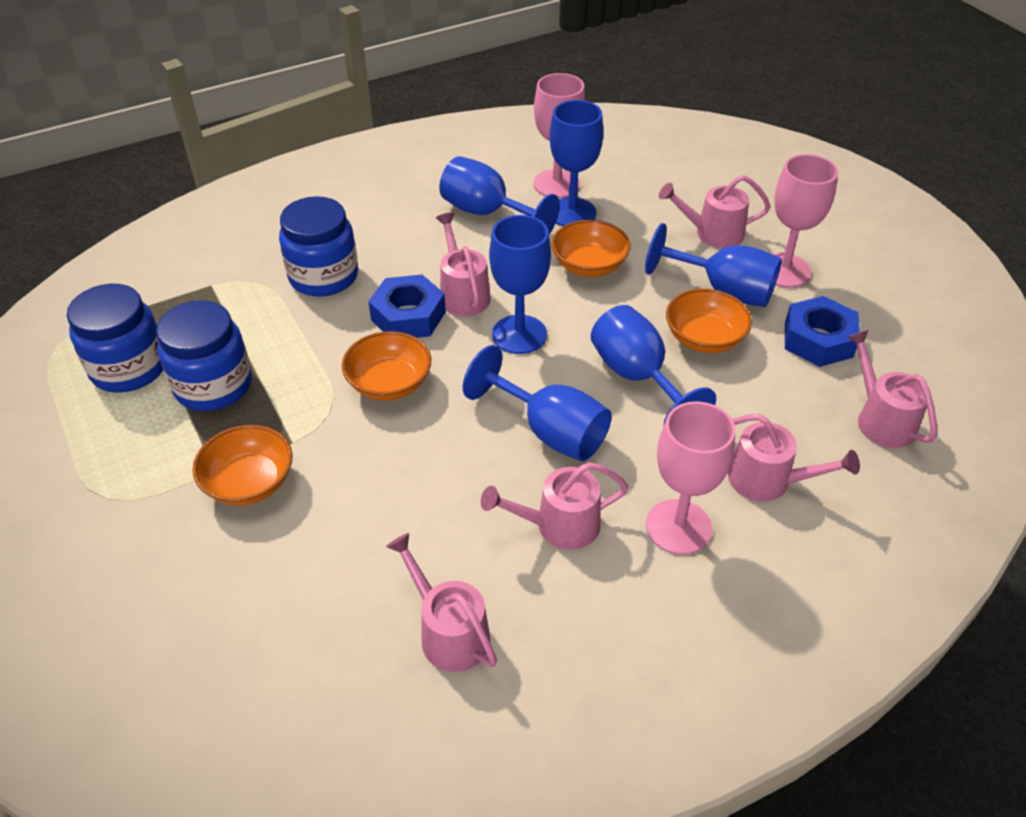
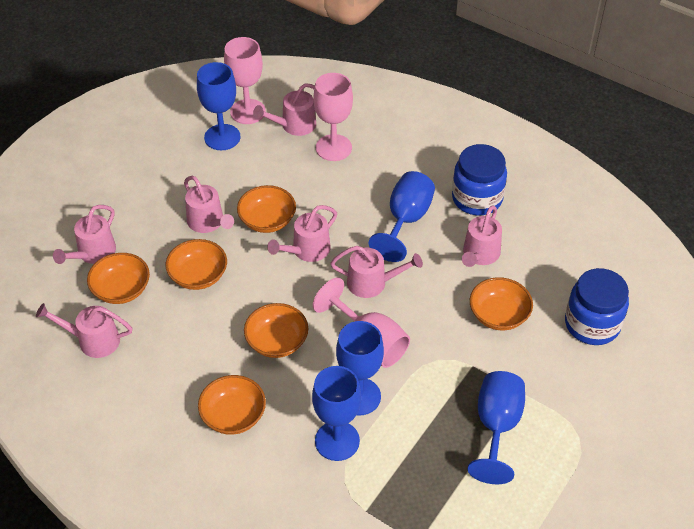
blue goblet: 6 -> 5
blue jar: 3 -> 2
blue nut: 2 -> 0
orange bowl: 4 -> 6
pink watering can: 6 -> 7

